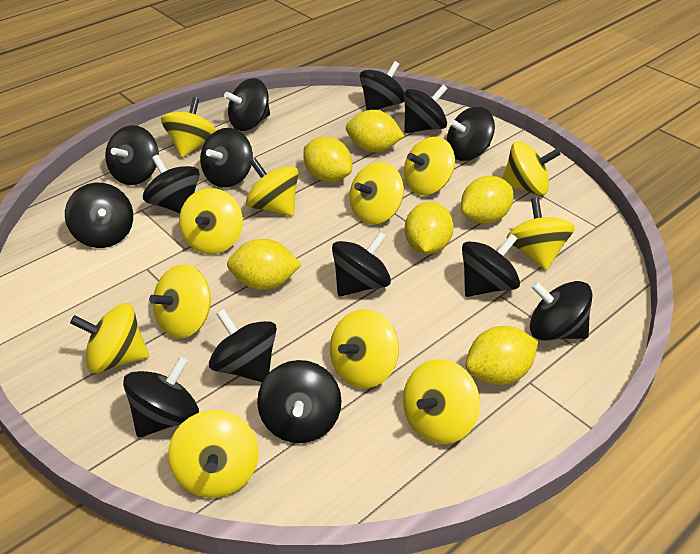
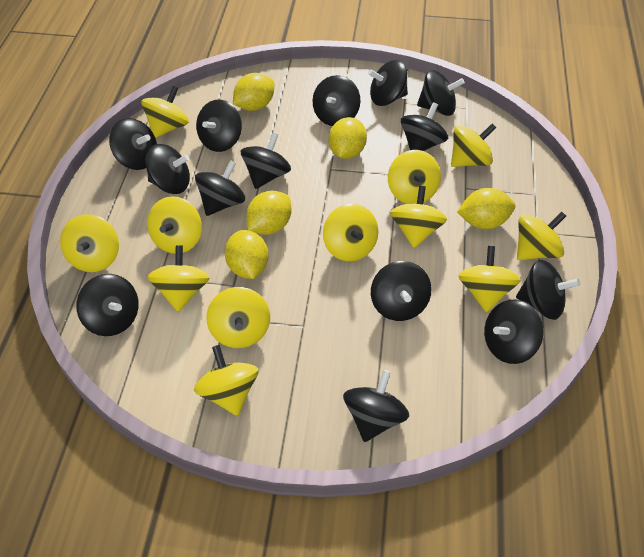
yellow lemon: 6 -> 5

